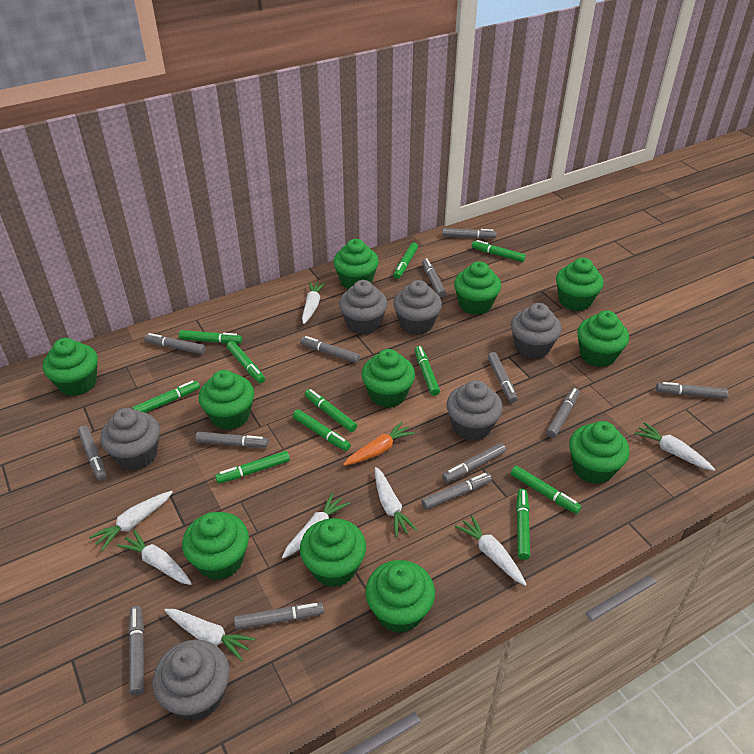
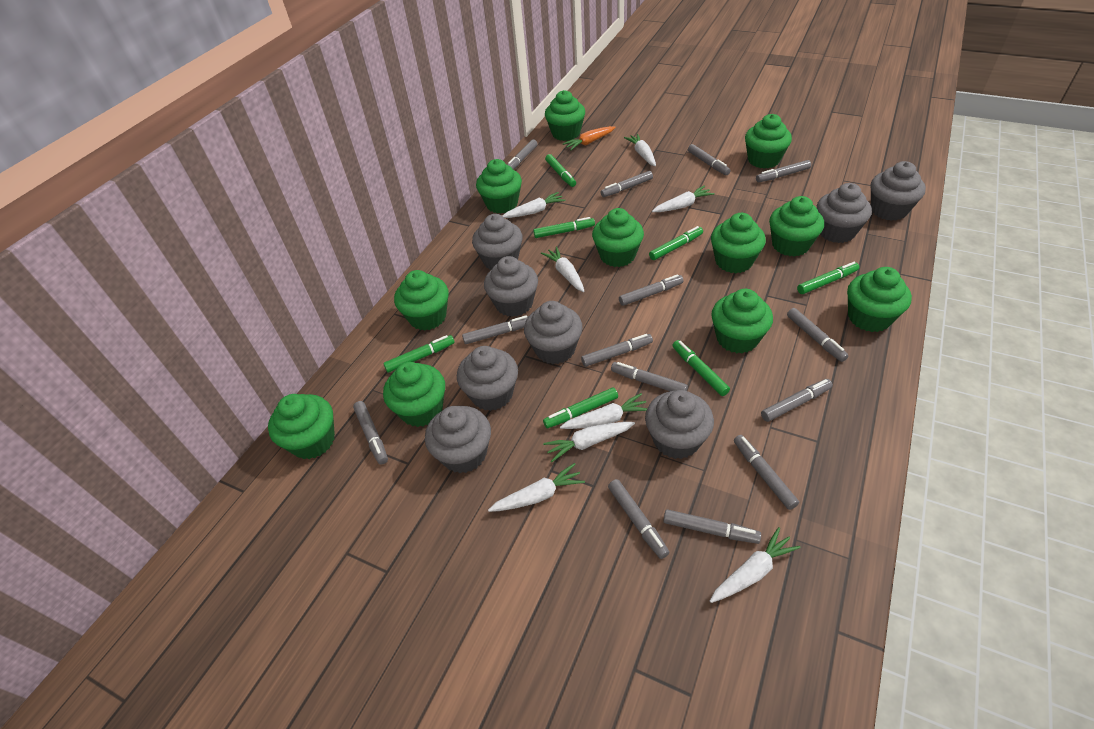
green marker: 11 -> 7
grey cupcake: 6 -> 8
grey marker: 13 -> 14

